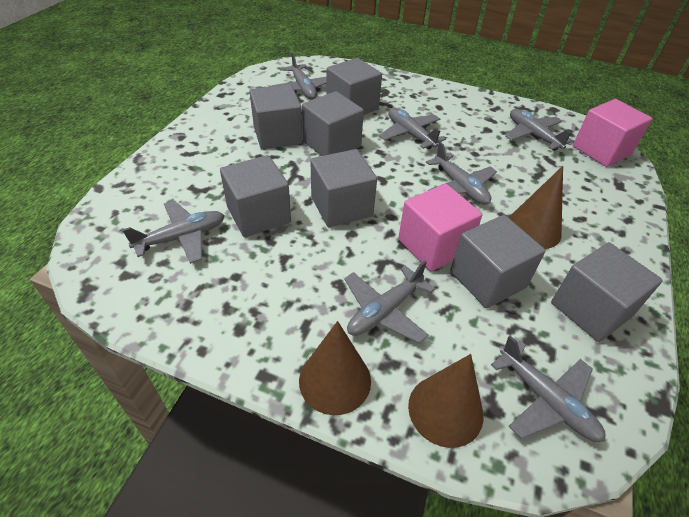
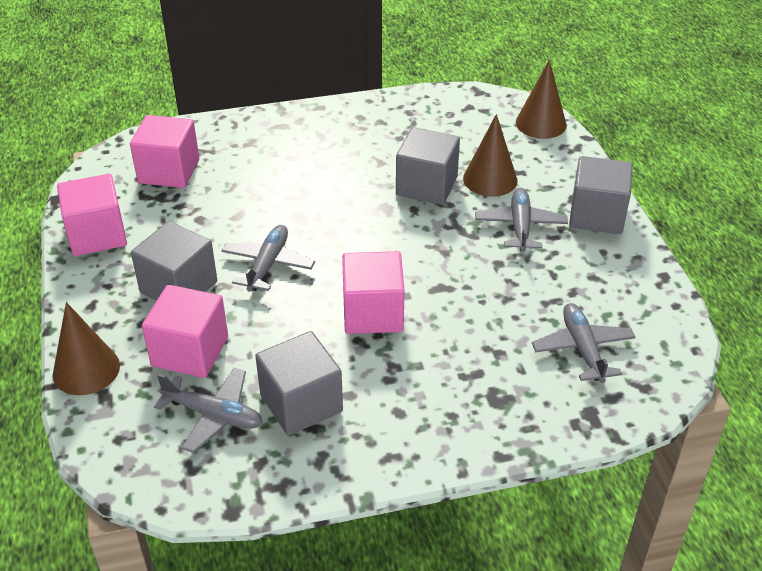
grey cube: 7 -> 4
grey plane: 7 -> 4
pink cube: 2 -> 4

